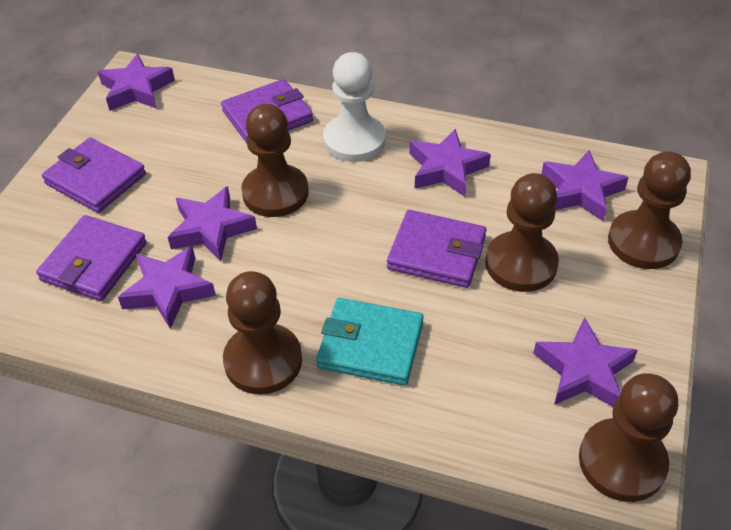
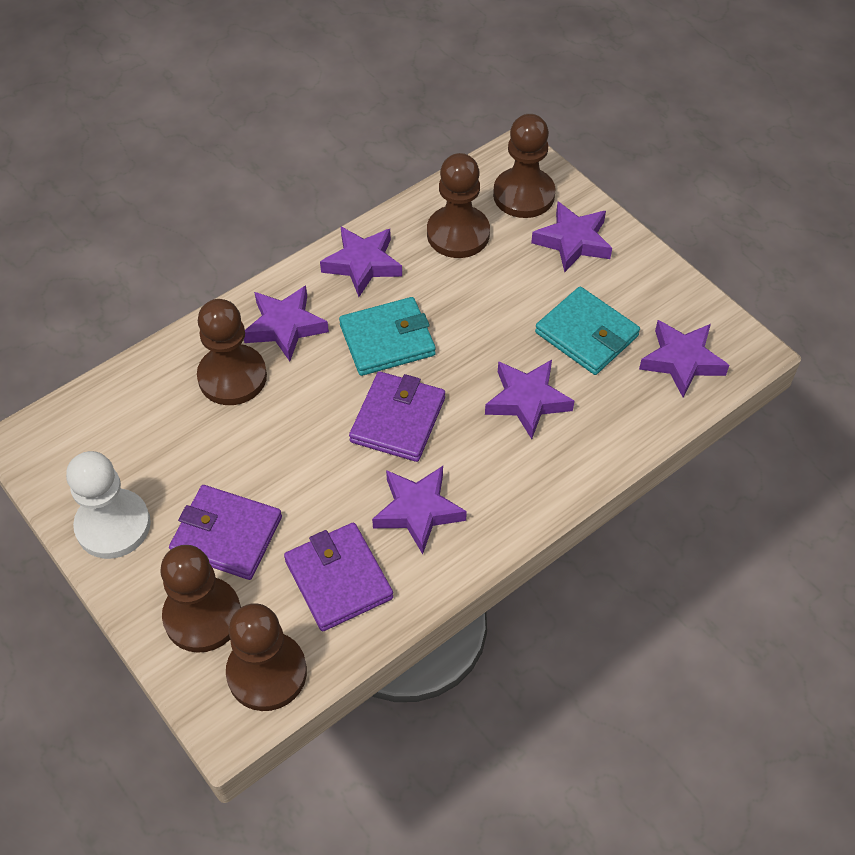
purple wallet: 4 -> 3
turquoise wallet: 1 -> 2

